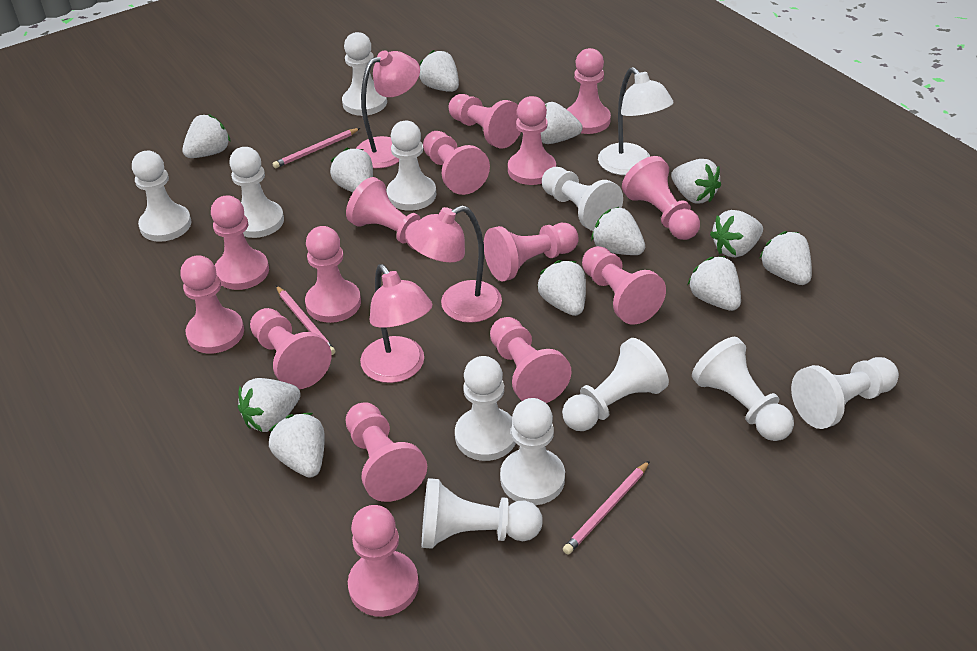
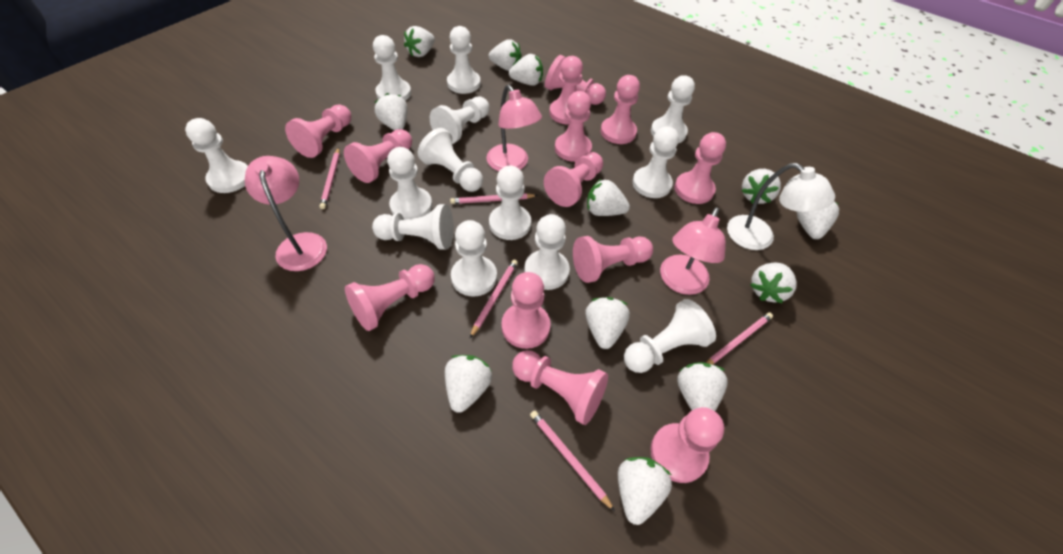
pink pawn: 15 -> 13
pink pencil: 3 -> 5
white pawn: 11 -> 13

